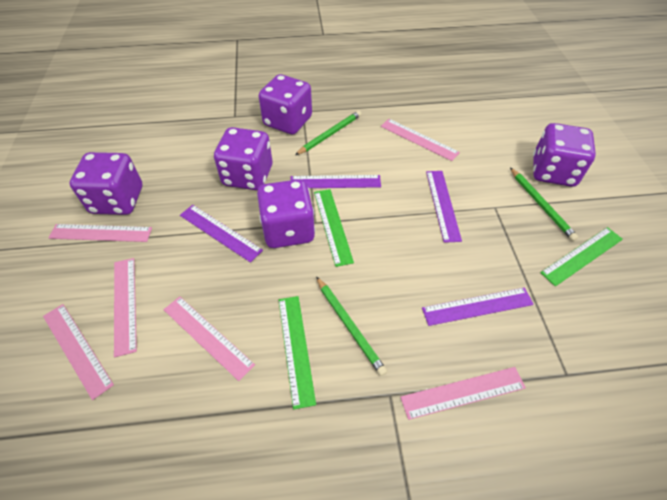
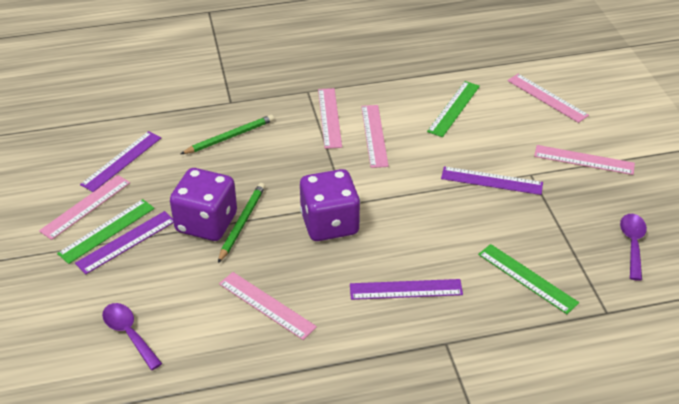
green pencil: 3 -> 2
purple dice: 5 -> 2
purple spoon: 0 -> 2

